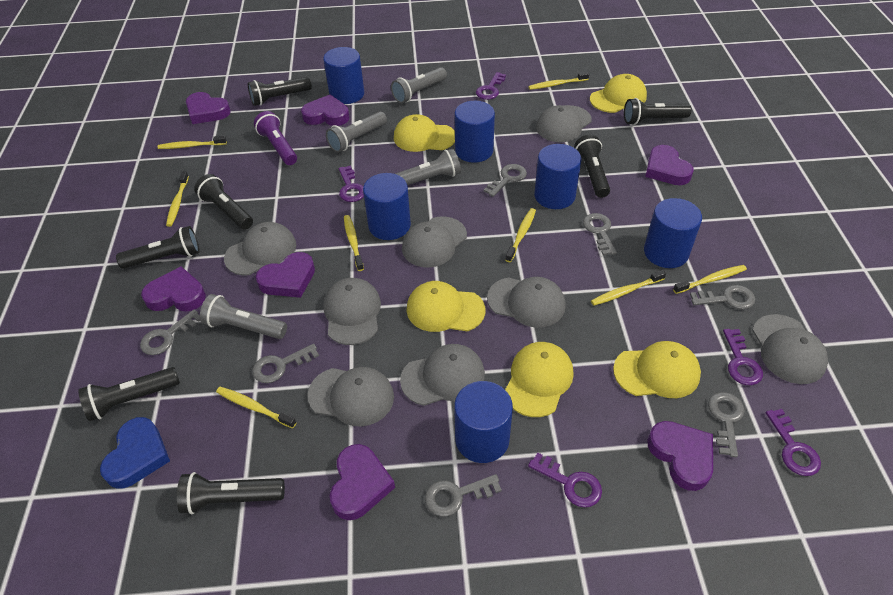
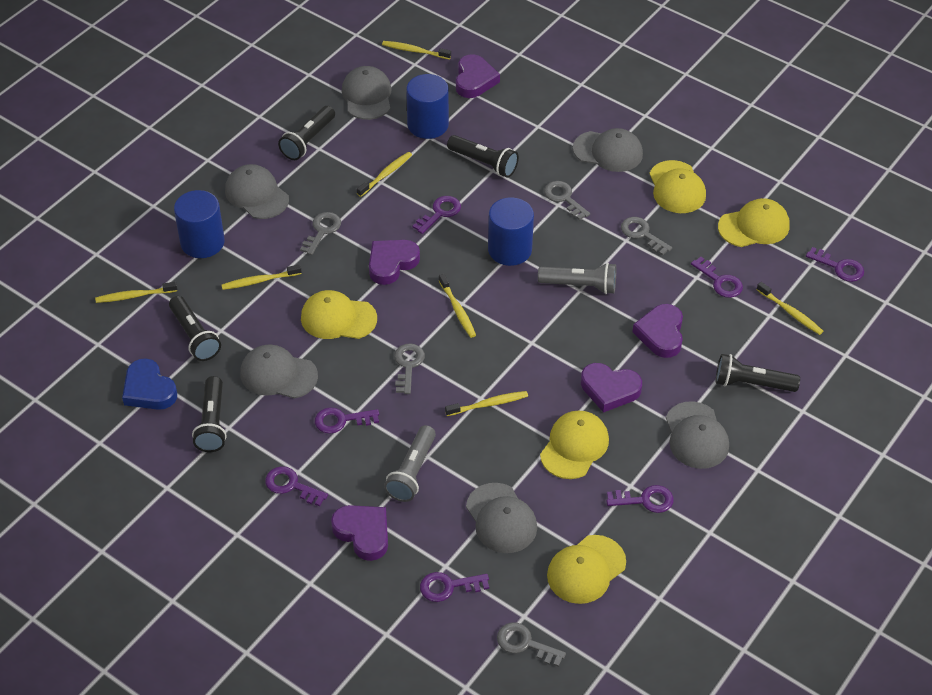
black flashlight: 7 -> 5
blue cylinder: 6 -> 3
grey cap: 8 -> 6
grey flashlight: 4 -> 2
grey key: 7 -> 5
purple flashlight: 1 -> 0
purple heart: 7 -> 5
purple key: 5 -> 7
yellow toothbrush: 8 -> 7

